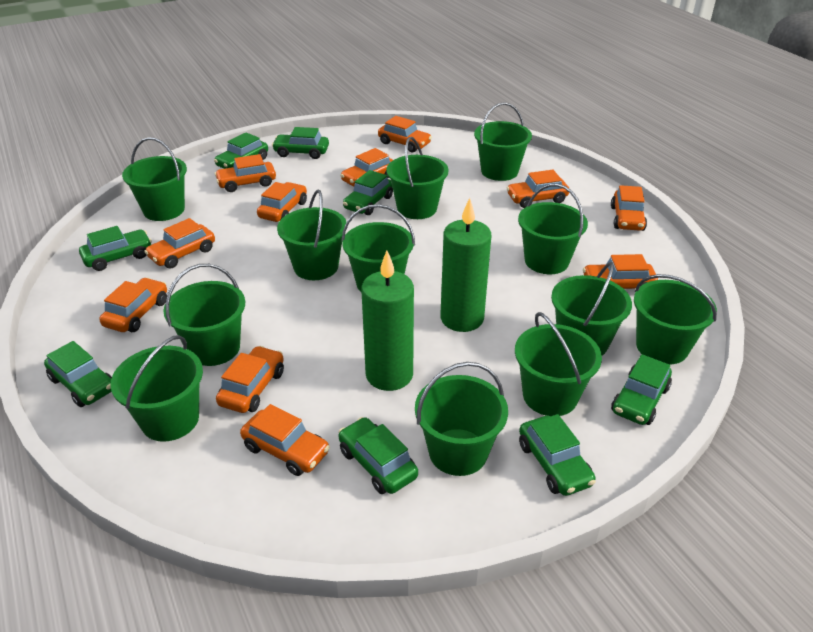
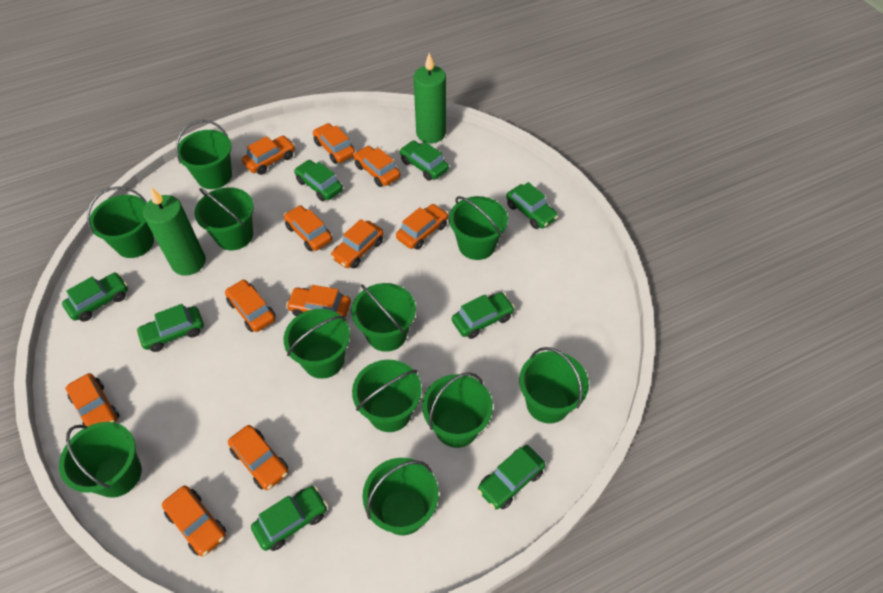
green bucket: 12 -> 11

